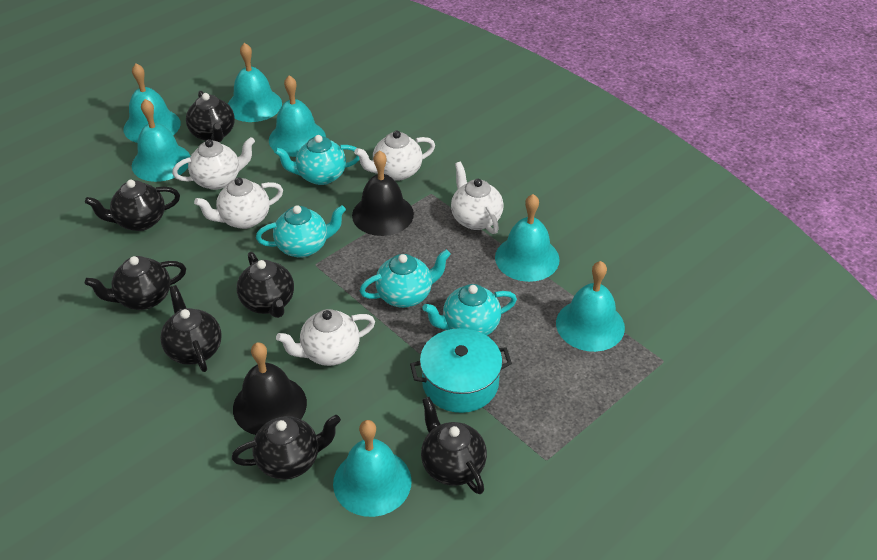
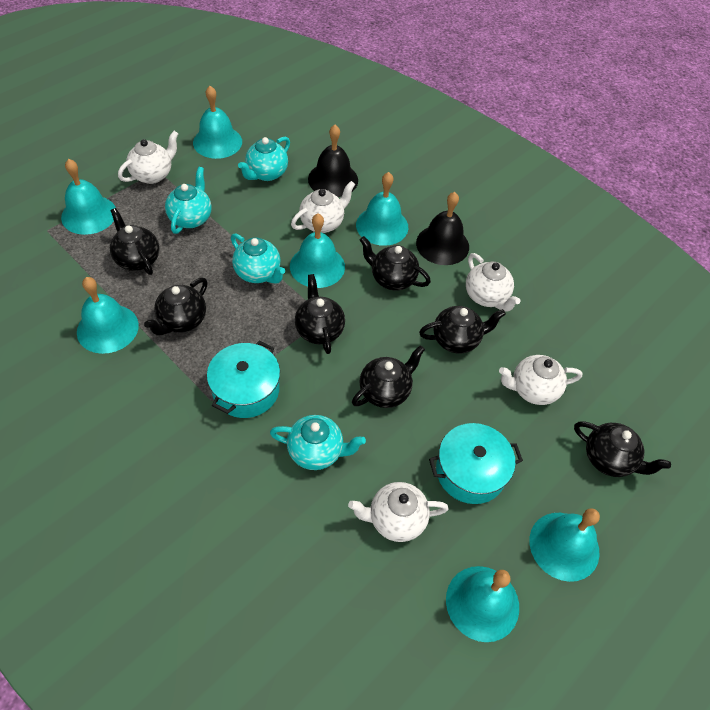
turquoise pot: 1 -> 2

